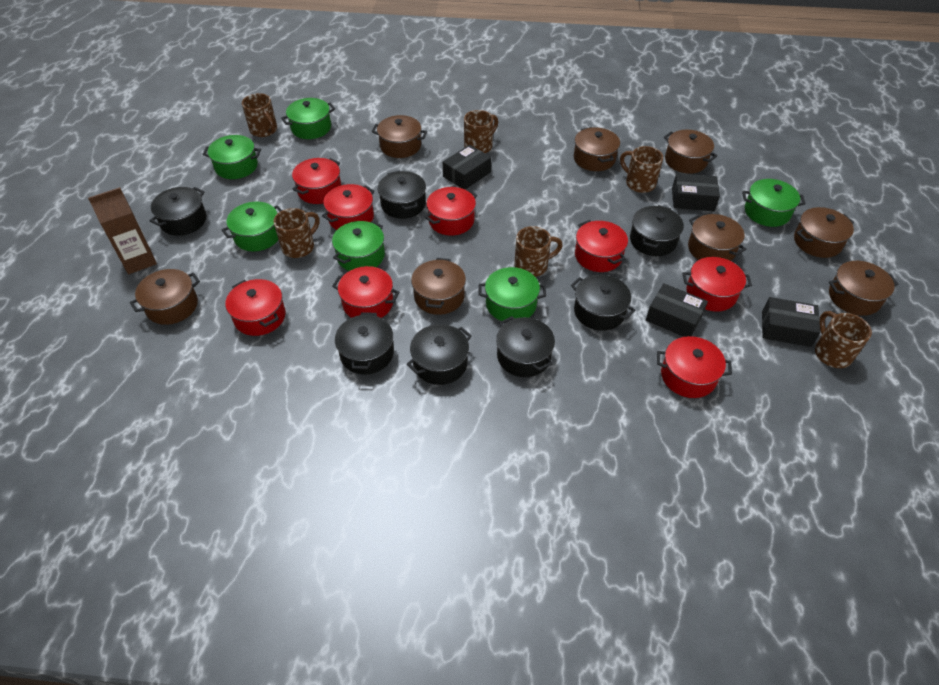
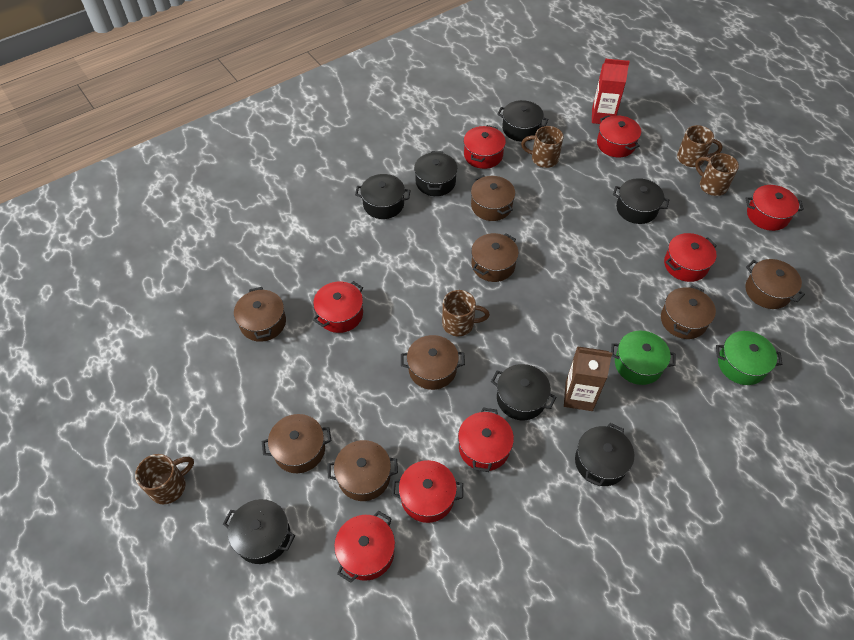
black box: 4 -> 0
brown mug: 6 -> 5
green pot: 6 -> 2
red carton: 0 -> 1

